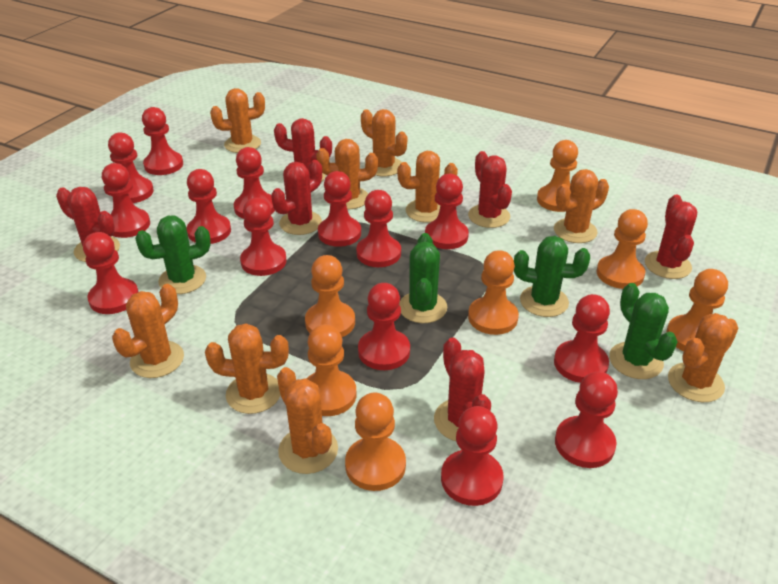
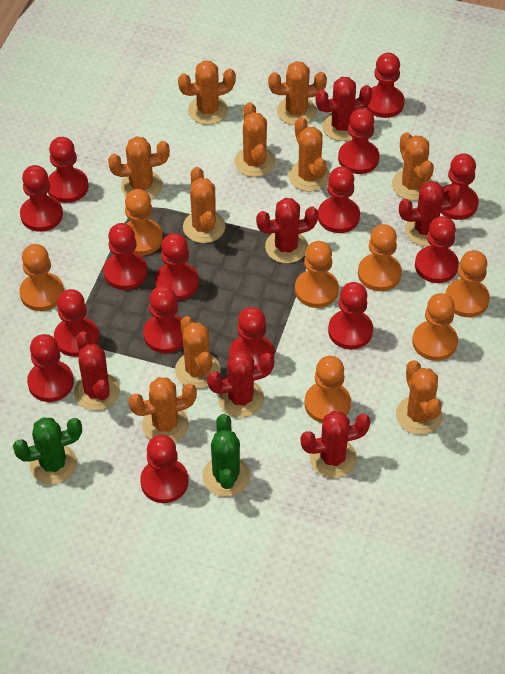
green cactus: 4 -> 2
orange cactus: 9 -> 10
red pawn: 14 -> 15

